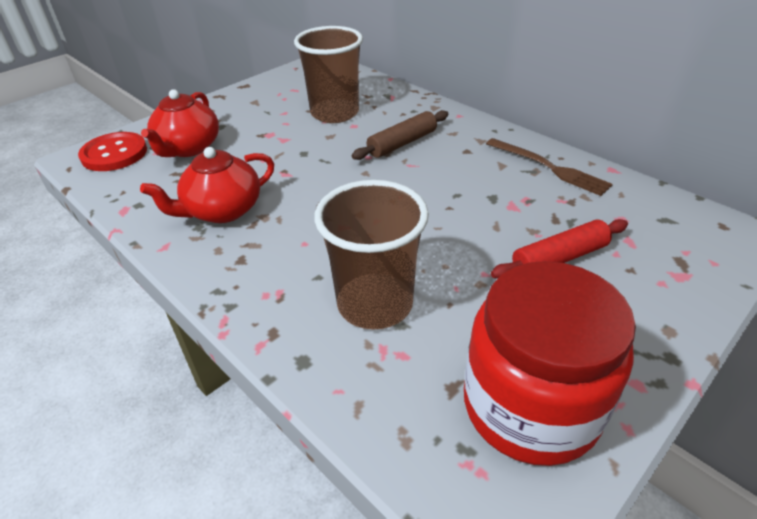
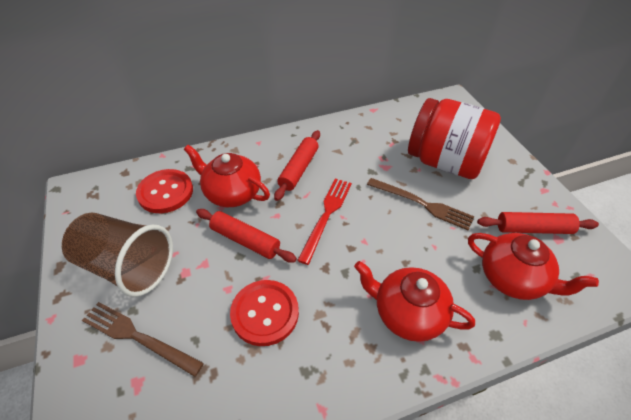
brown cup: 2 -> 1
brown fork: 1 -> 2
brown rolling pin: 1 -> 0
red button: 1 -> 2
red fork: 0 -> 1
red rolling pin: 1 -> 3
red teapot: 2 -> 3

